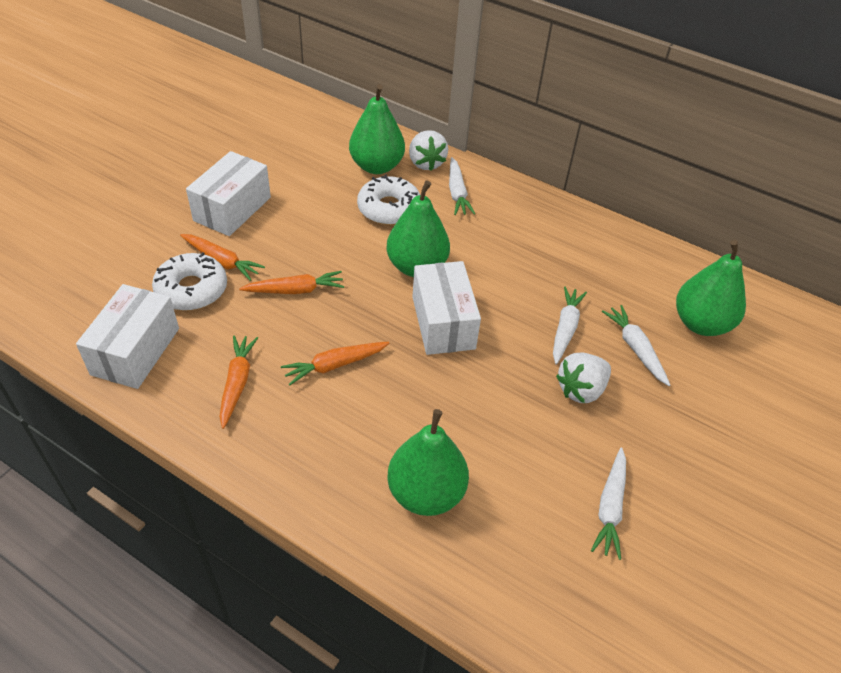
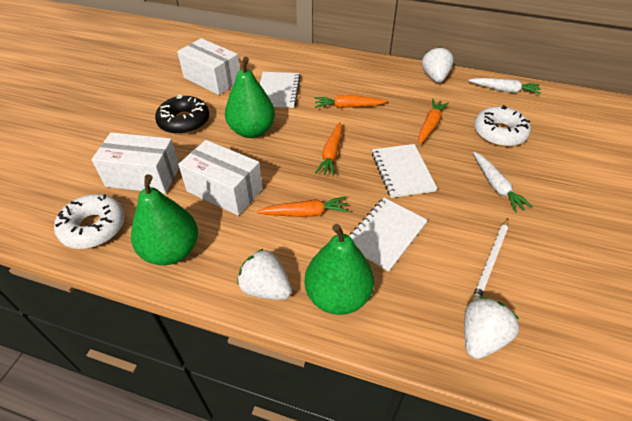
black donut: 0 -> 1
green pear: 4 -> 3
white carrot: 4 -> 2
white notebook: 0 -> 3
white pencil: 0 -> 1
white strawberry: 2 -> 3

